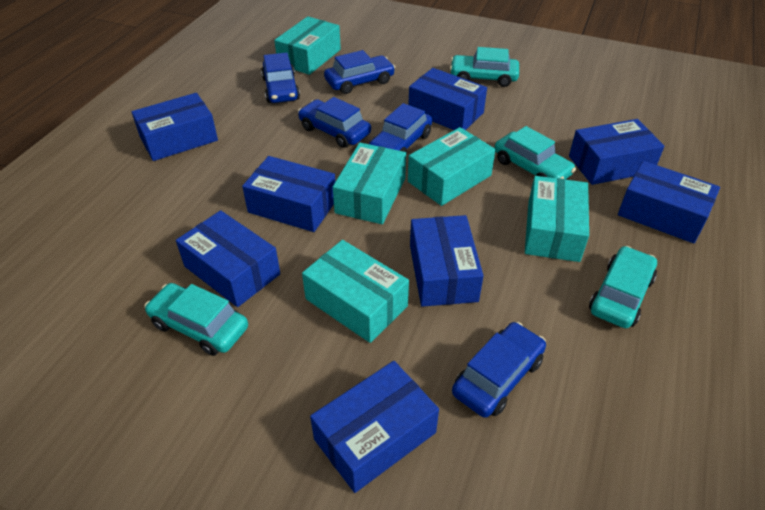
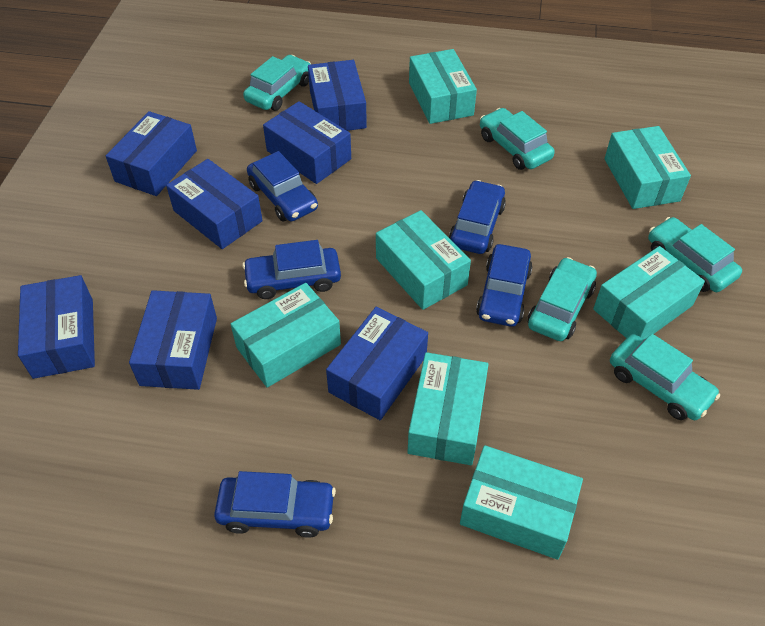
blue box: 8 -> 7
turquoise box: 5 -> 7
turquoise car: 4 -> 5

